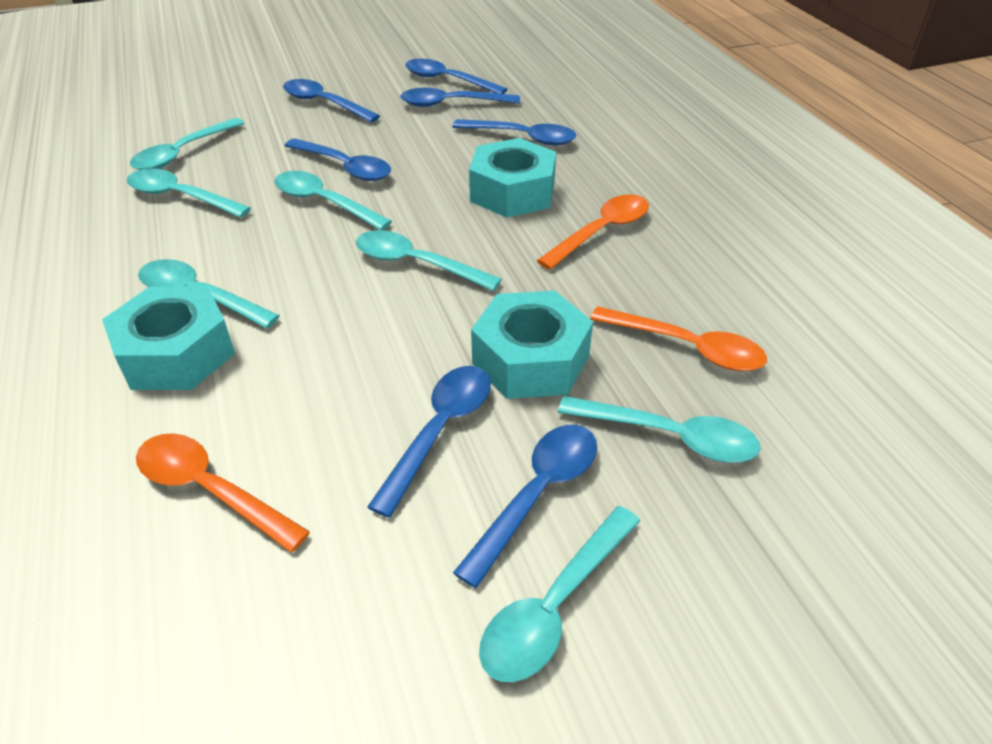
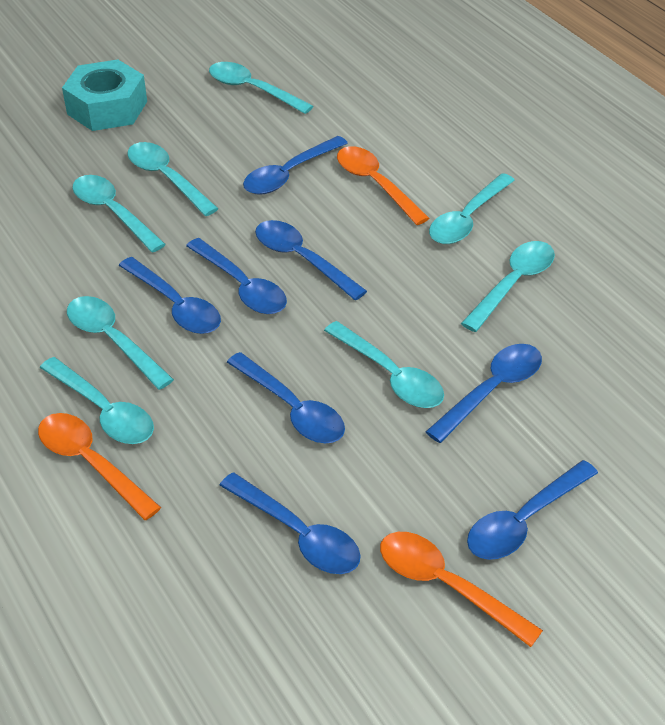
blue spoon: 7 -> 8
turquoise nut: 3 -> 1
turquoise spoon: 7 -> 8

